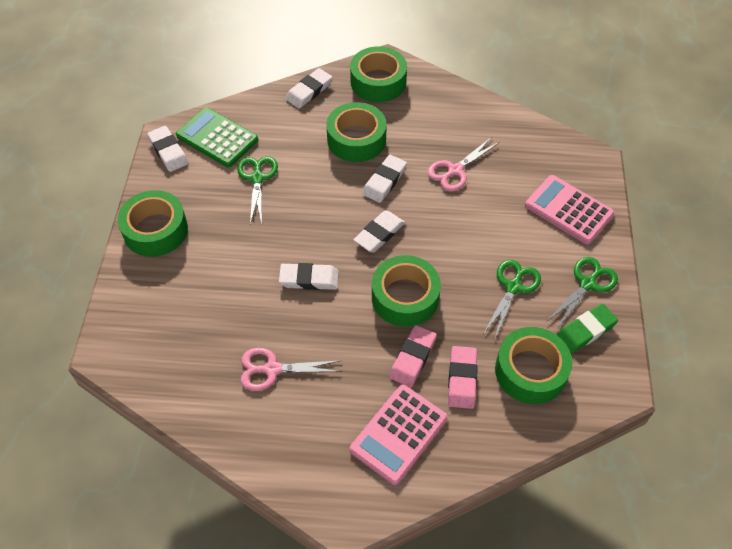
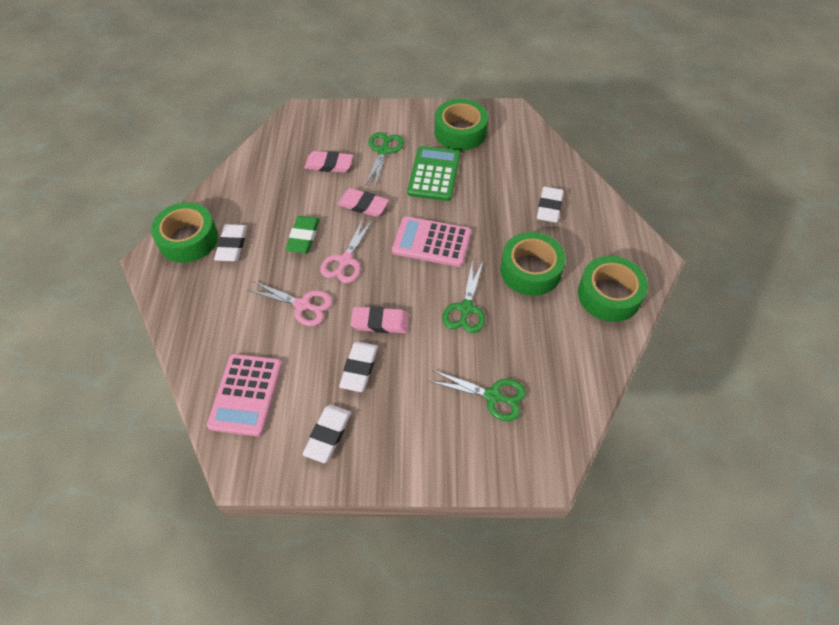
green tape: 5 -> 4
pink eraser: 2 -> 3
white eraser: 5 -> 4

